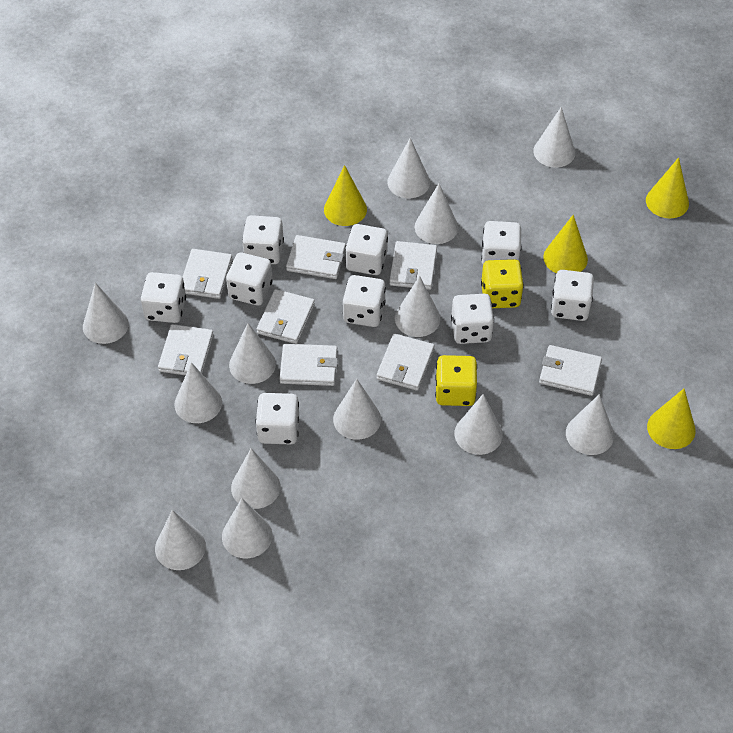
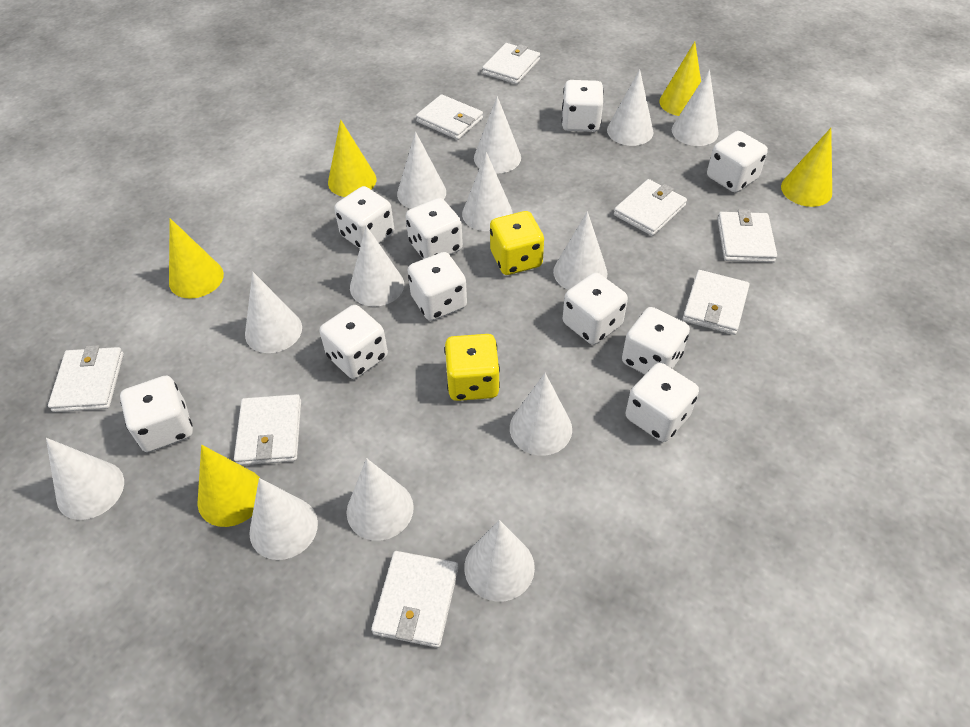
white dice: 9 -> 10
yellow cone: 4 -> 5

